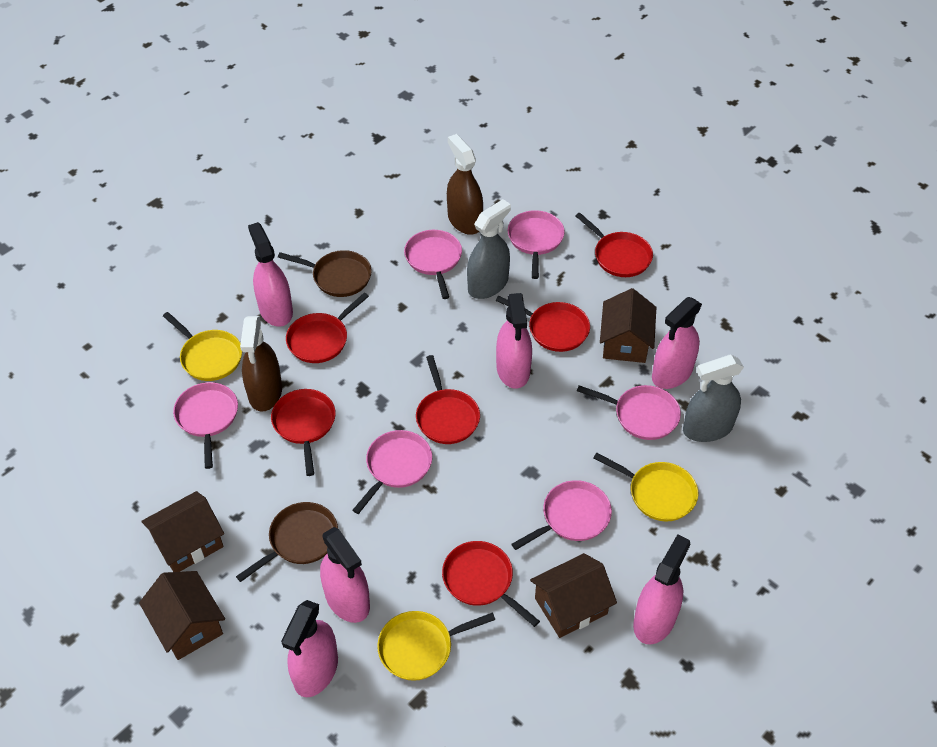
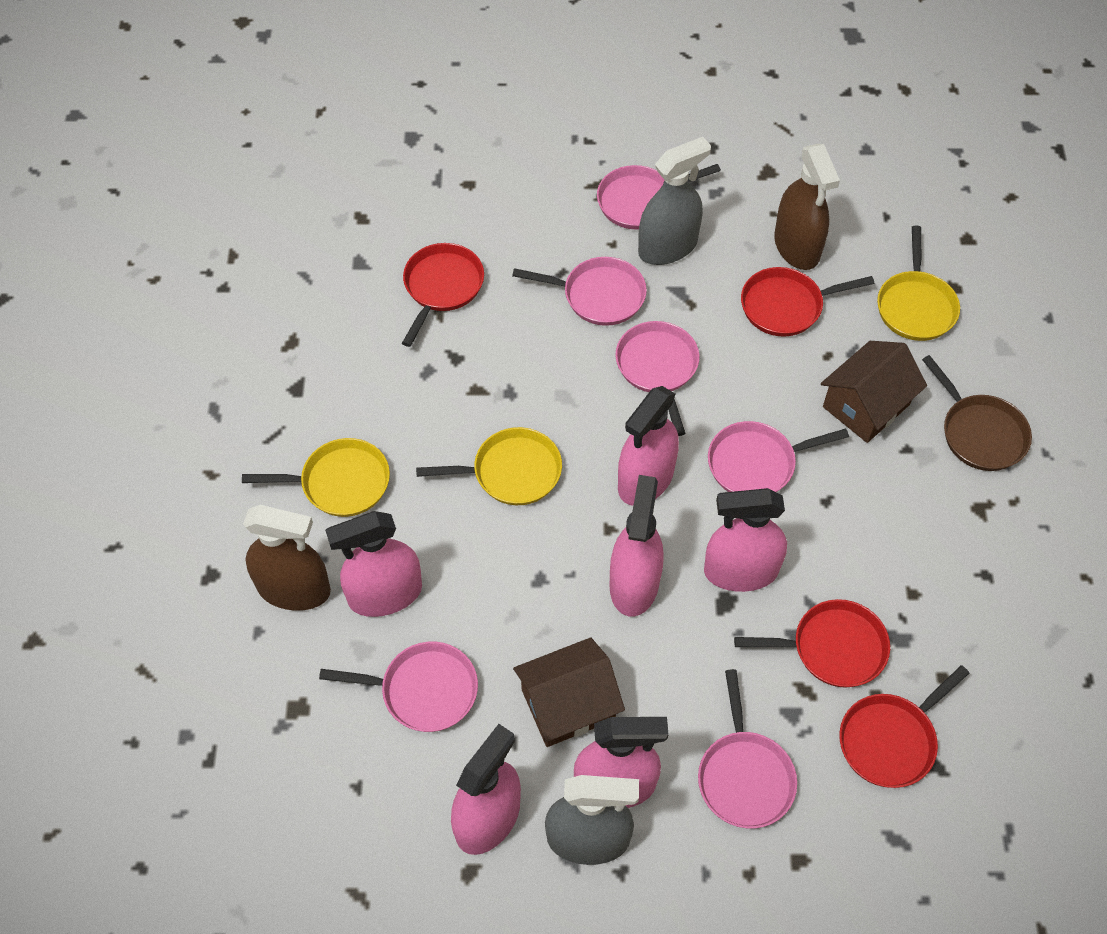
brown house: 4 -> 2
brown pan: 2 -> 1
red pan: 6 -> 4

